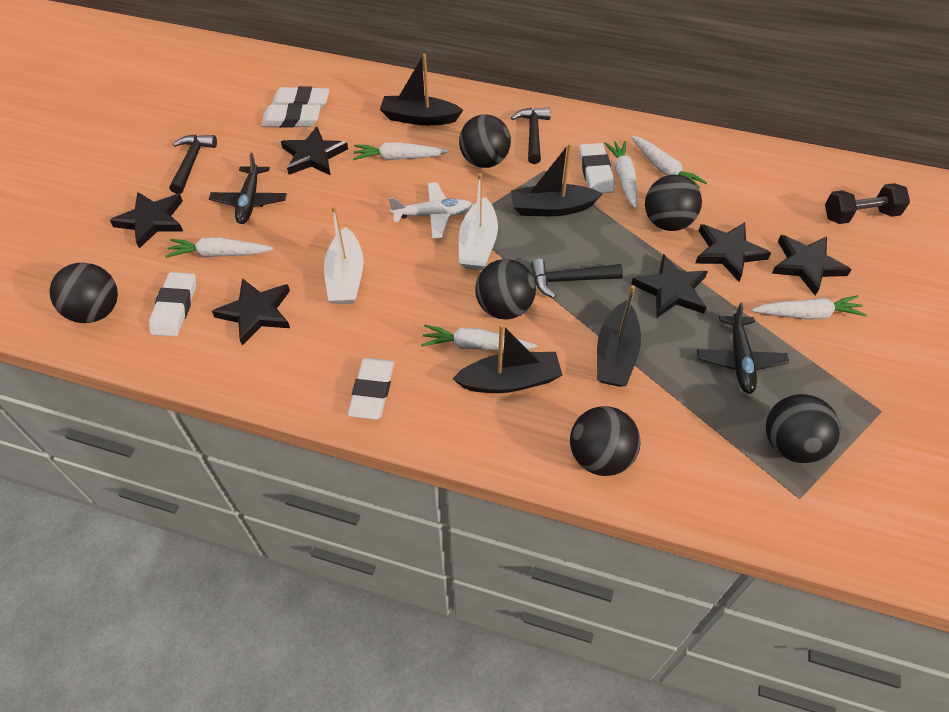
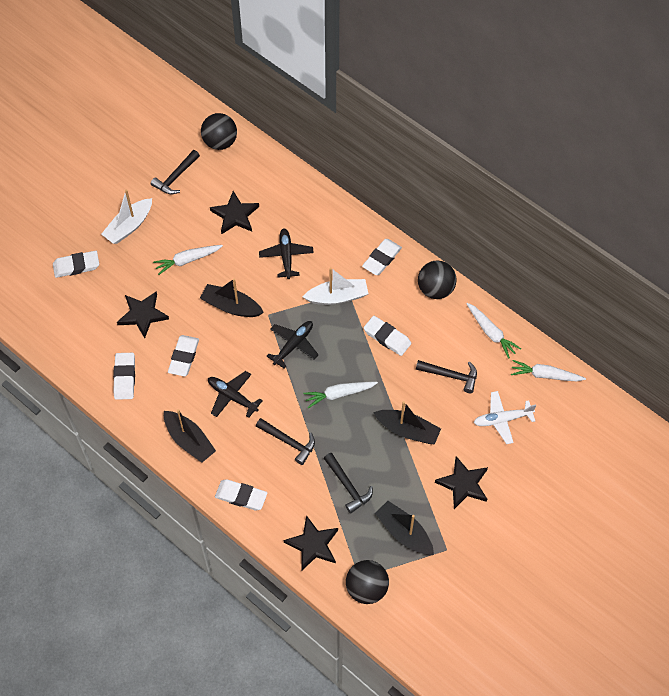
black ball: 6 -> 3
black dumbbell: 1 -> 0
black hammer: 3 -> 4
black plane: 2 -> 3
black star: 6 -> 4
white carrot: 6 -> 4
white eraser: 5 -> 6

